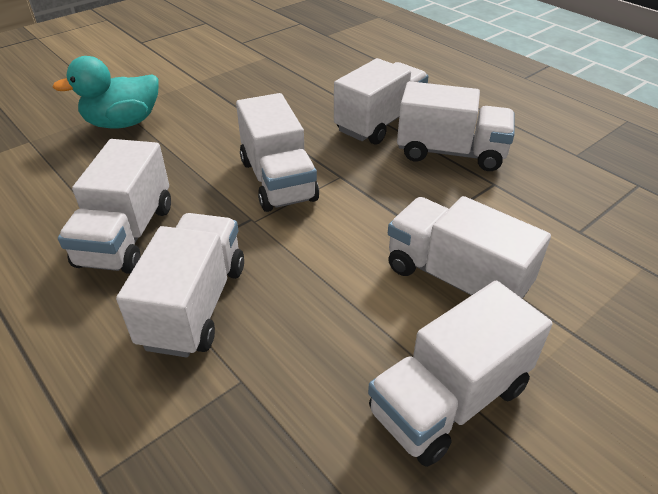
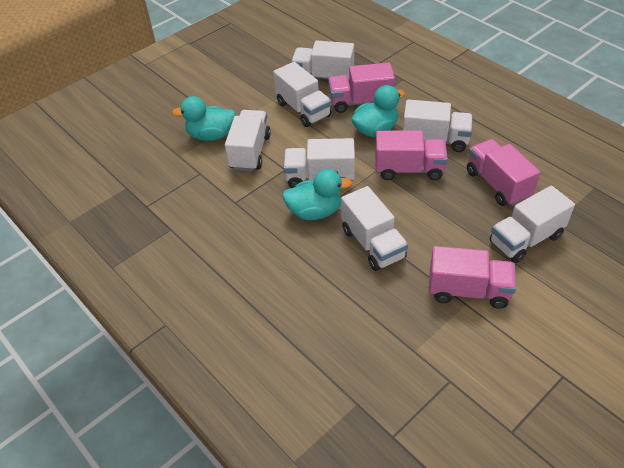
pink truck: 0 -> 4
turquoise duck: 1 -> 3

